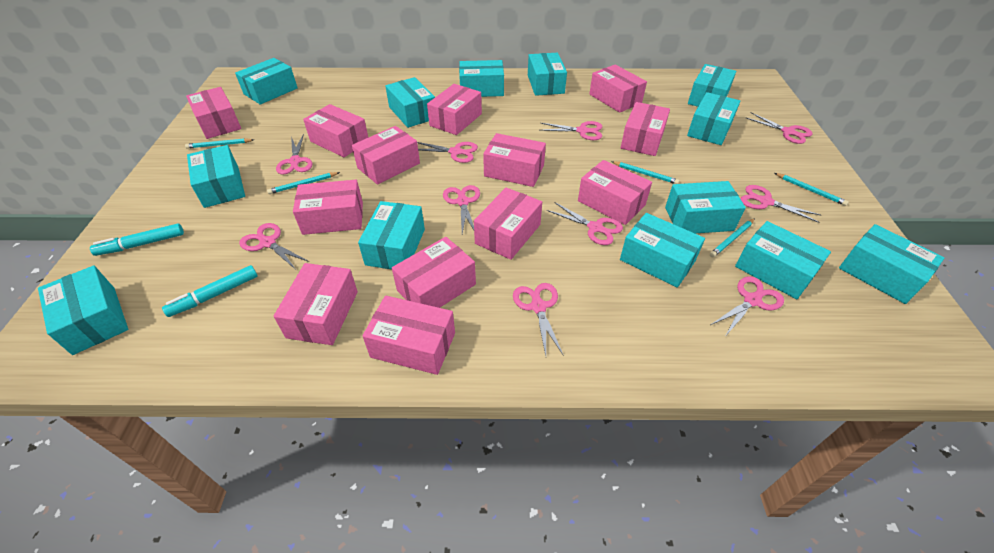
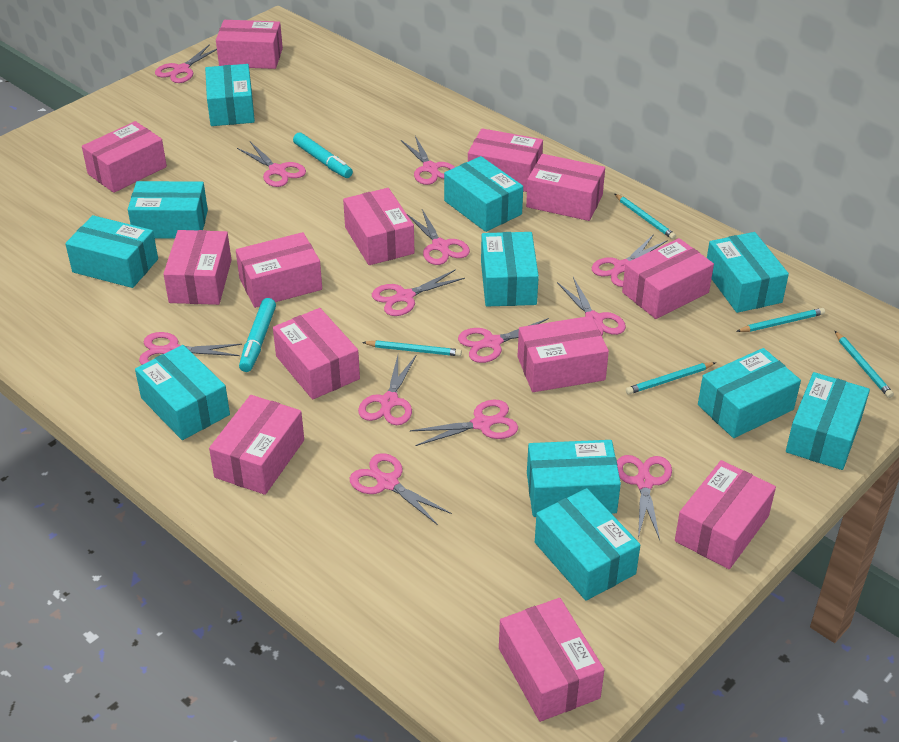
pink scissors: 10 -> 13
turquoise box: 13 -> 11

